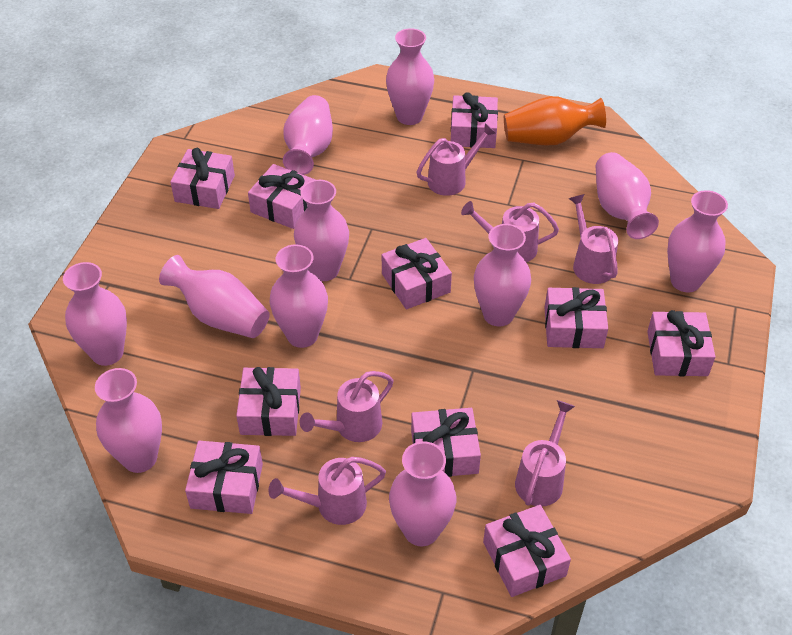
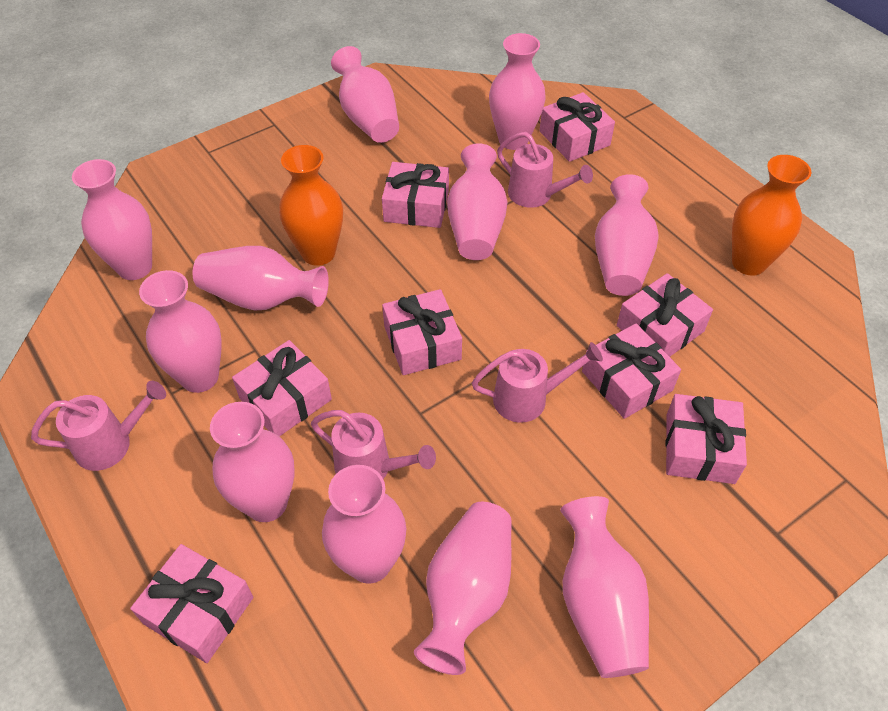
orange vase: 1 -> 2
pink gift: 10 -> 8
pink watering can: 6 -> 4

